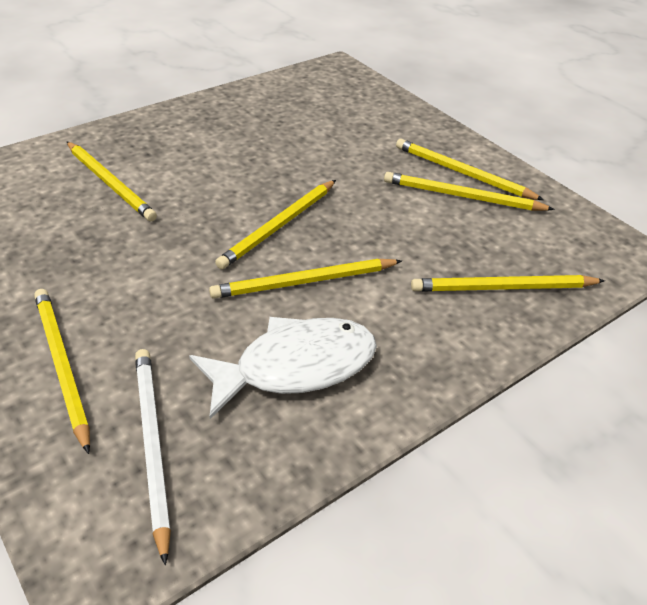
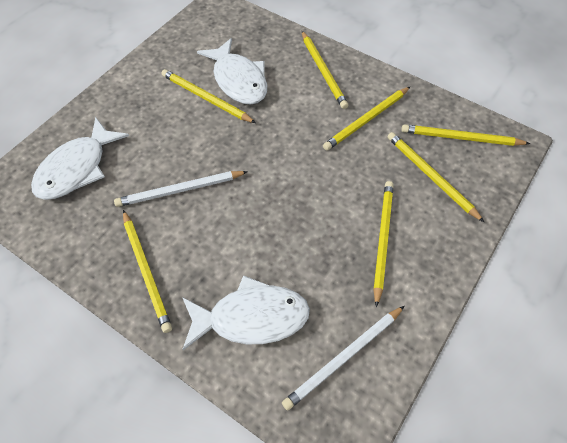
white fish: 1 -> 3
white pencil: 1 -> 2

